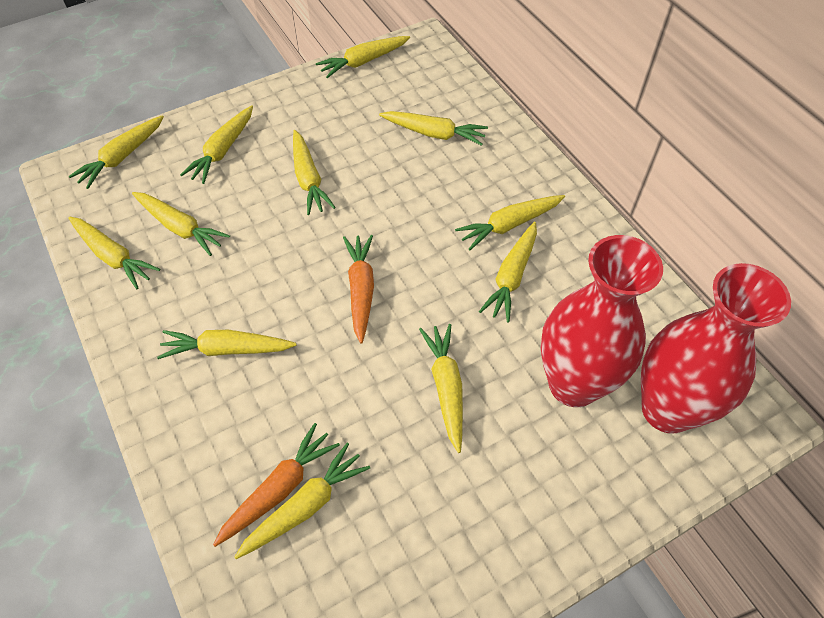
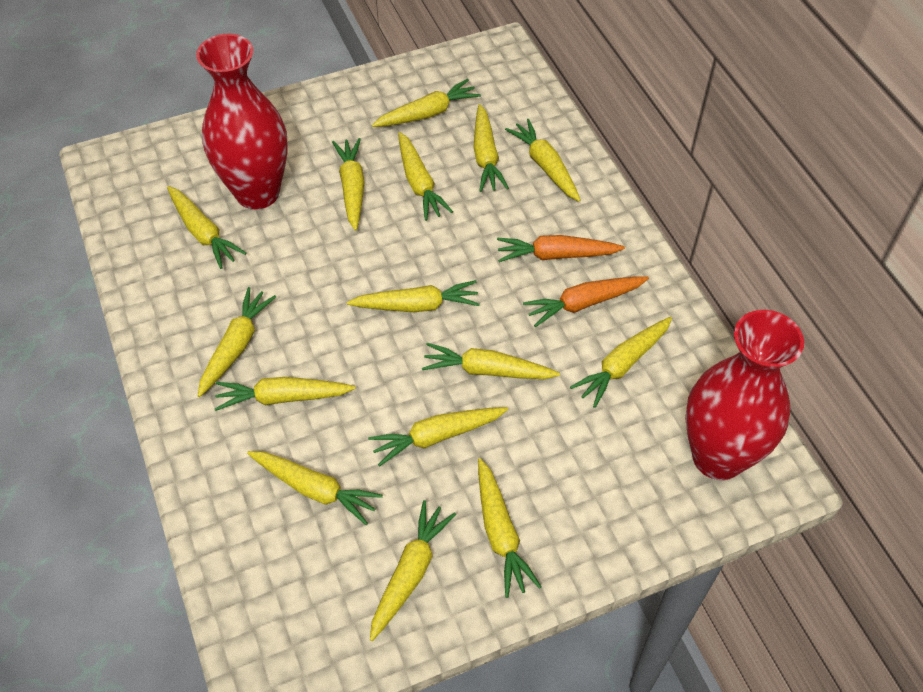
yellow carrot: 12 -> 15

